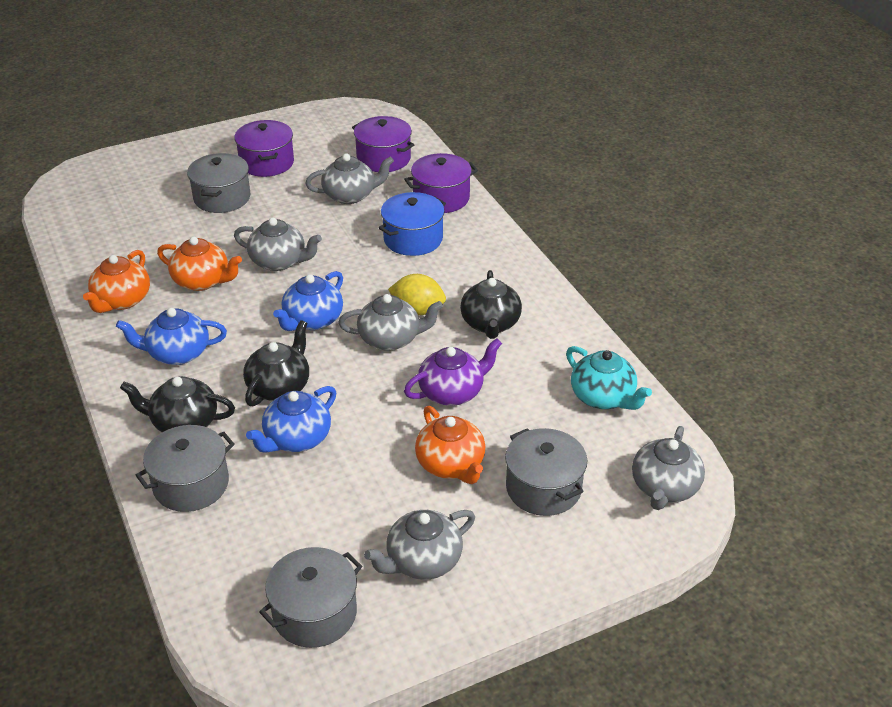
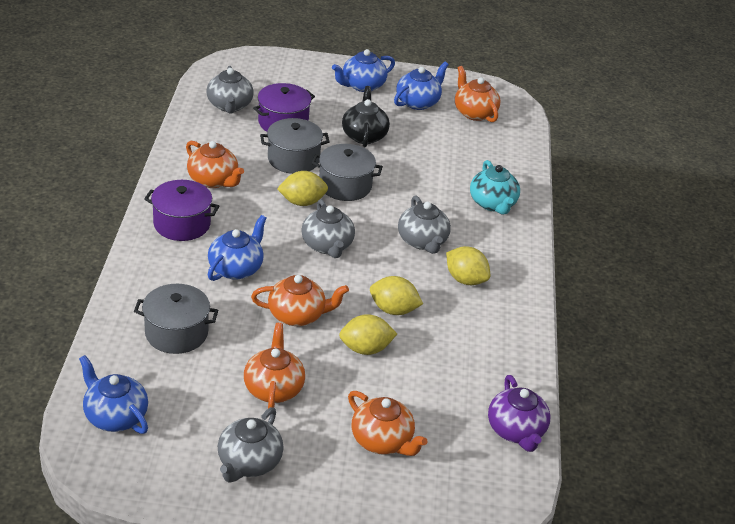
black teapot: 3 -> 1
blue pot: 1 -> 0
blue teapot: 3 -> 4
grey pot: 4 -> 3
grey teapot: 5 -> 4
orange teapot: 3 -> 5
purple pot: 3 -> 2
yellow lemon: 1 -> 4

